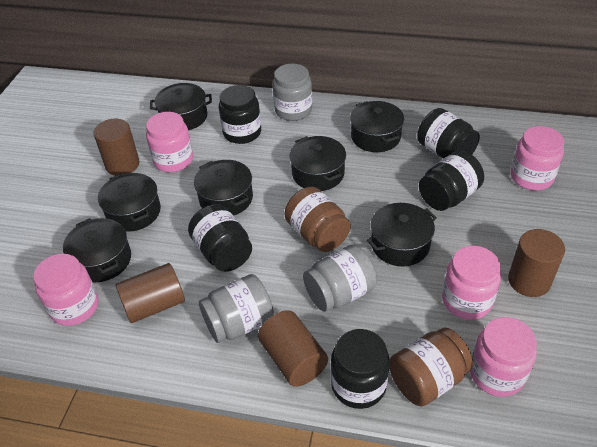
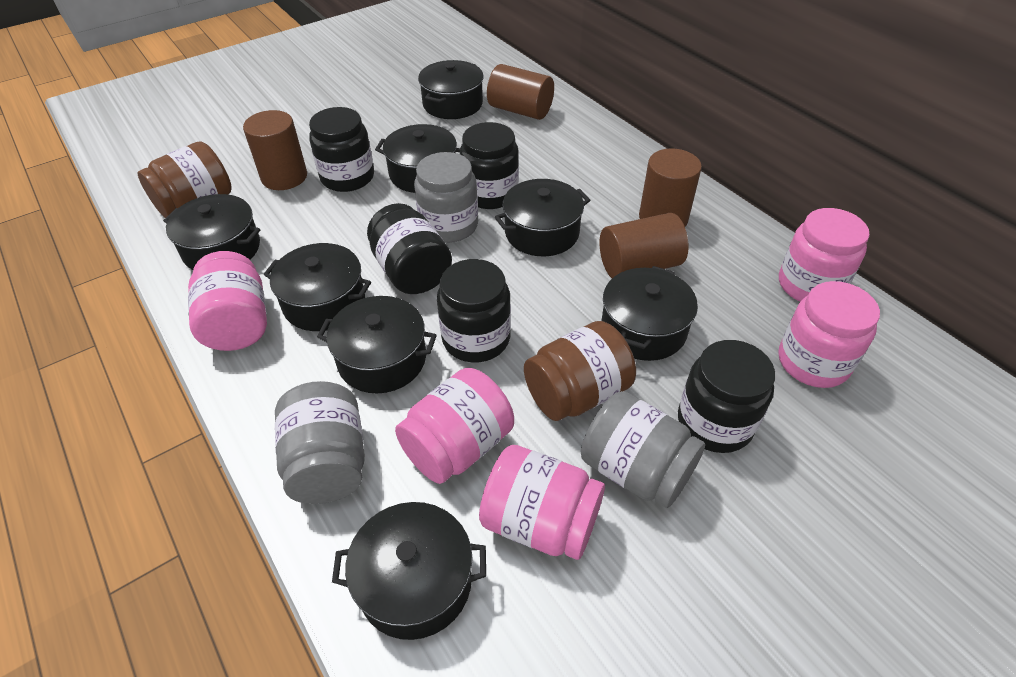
black pot: 7 -> 8

